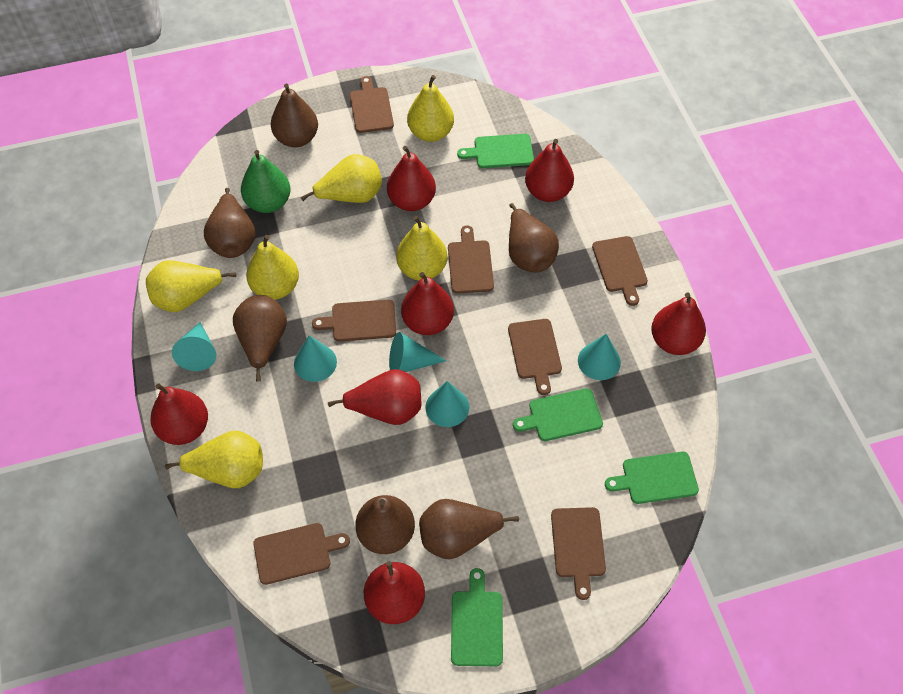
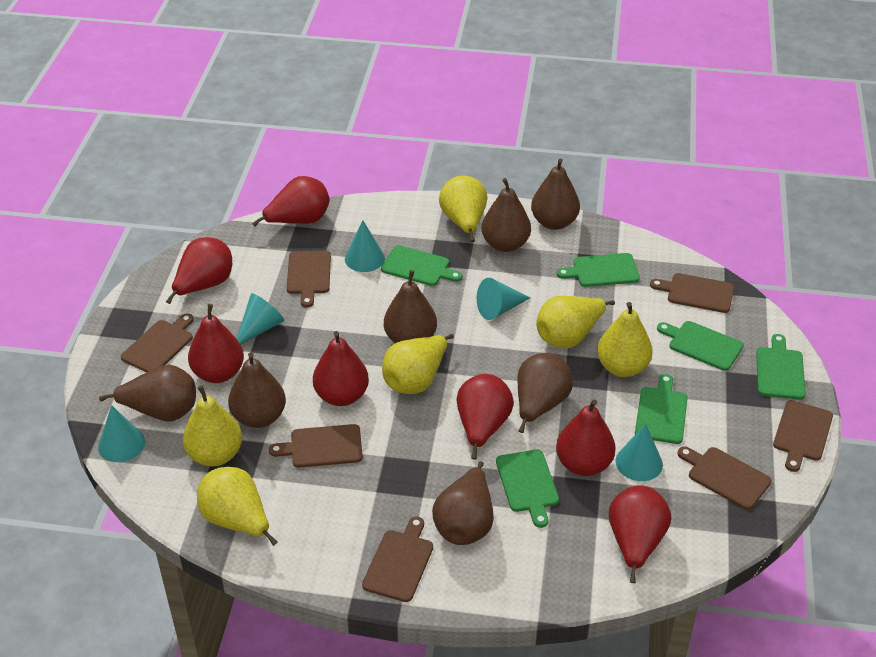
brown pear: 6 -> 7
green cutting board: 4 -> 6
green pear: 1 -> 0

